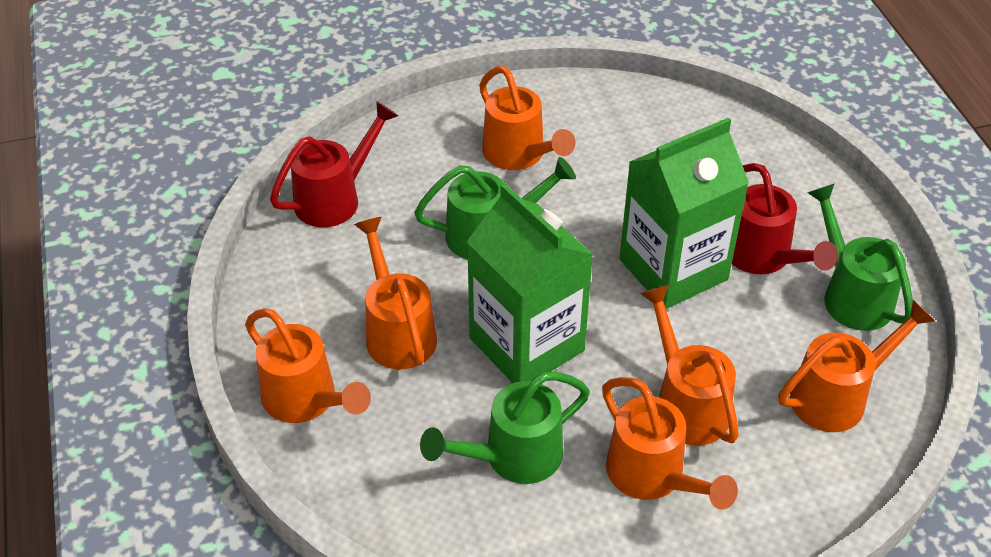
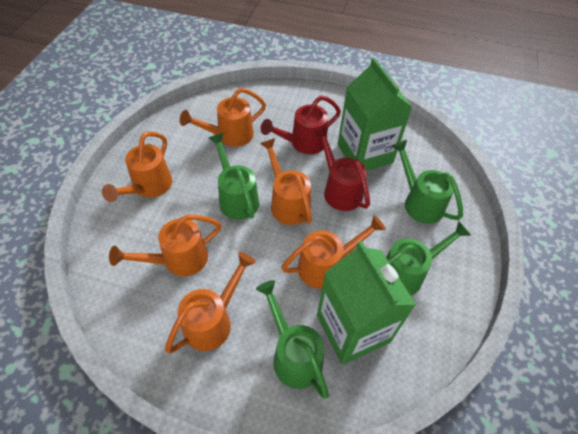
green watering can: 3 -> 4

